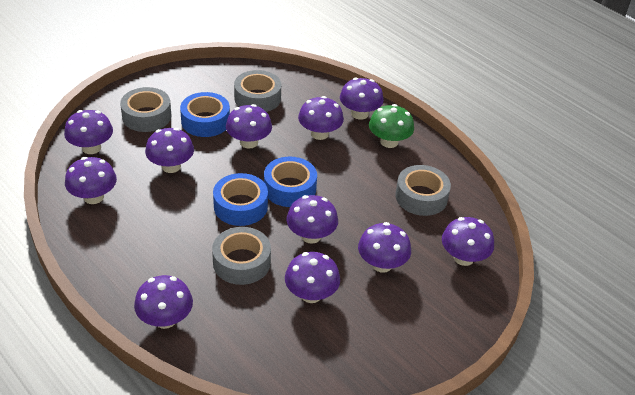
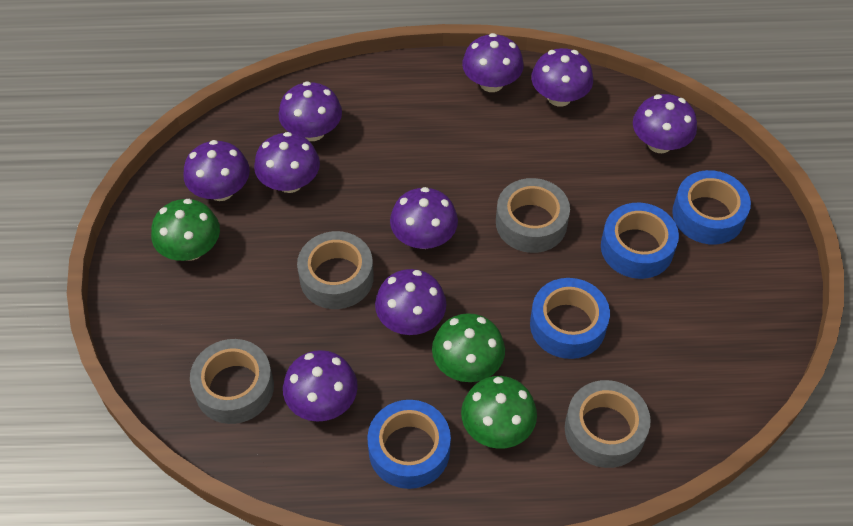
blue tape: 3 -> 4
green mushroom: 1 -> 3
purple mushroom: 11 -> 9

